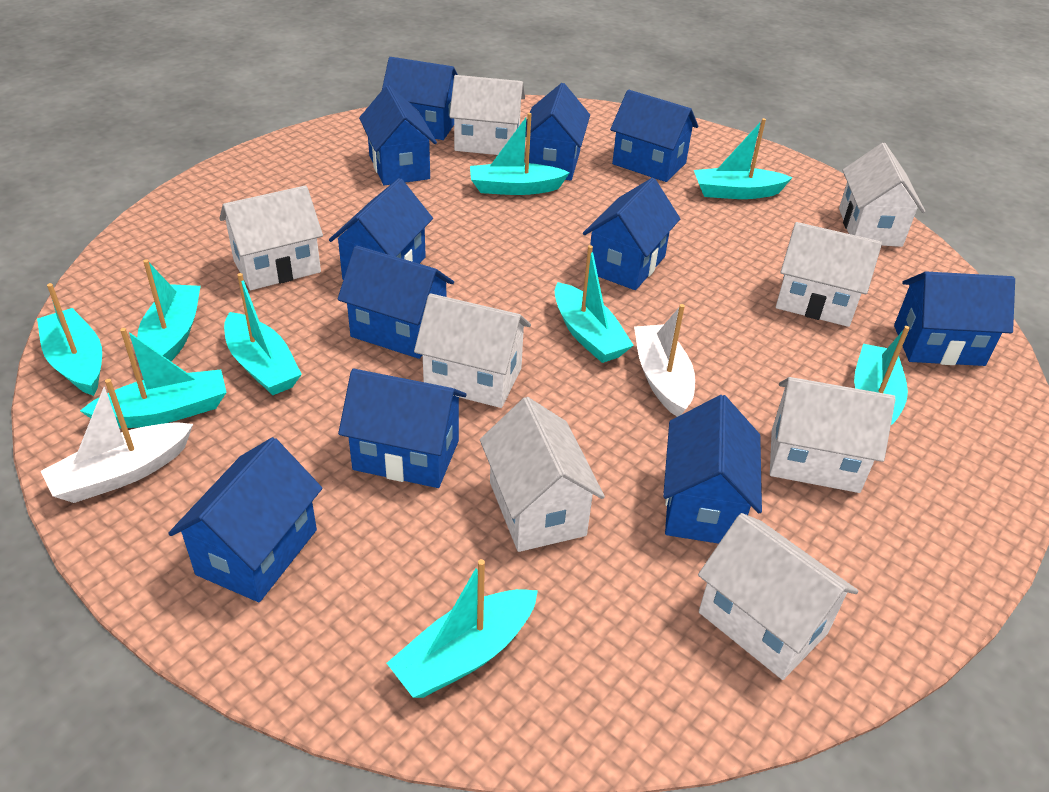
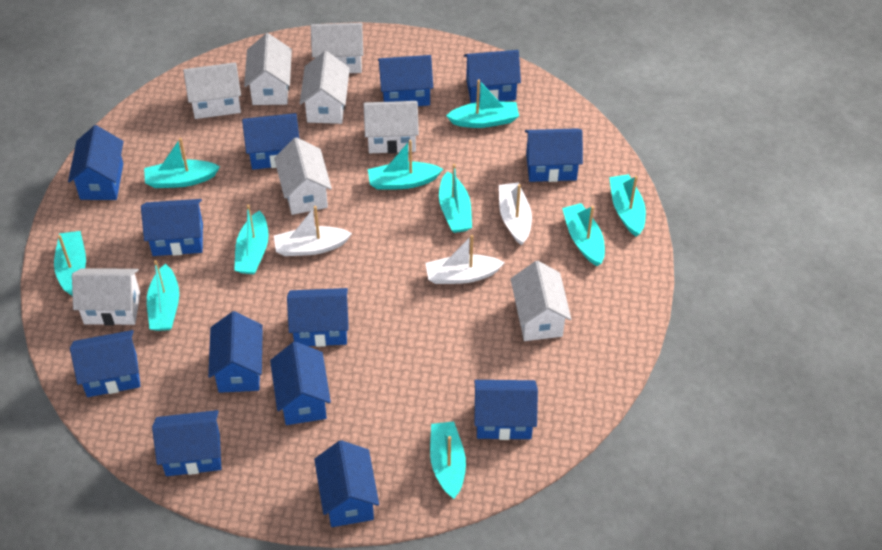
blue house: 11 -> 13
turquoise boat: 9 -> 10
white boat: 2 -> 3

